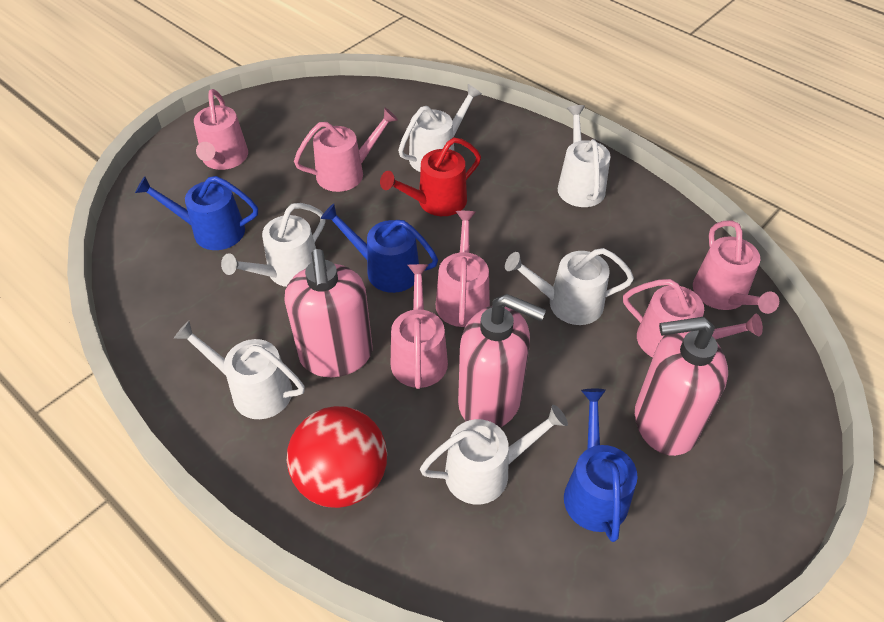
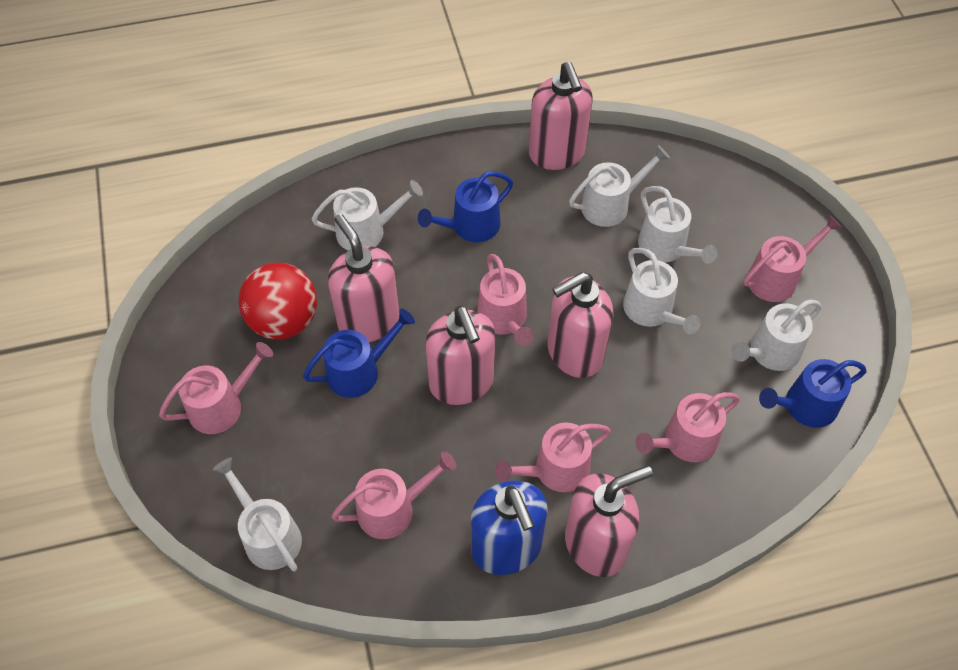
blue soap dispenser: 0 -> 1
pink soap dispenser: 3 -> 5
red watering can: 1 -> 0

